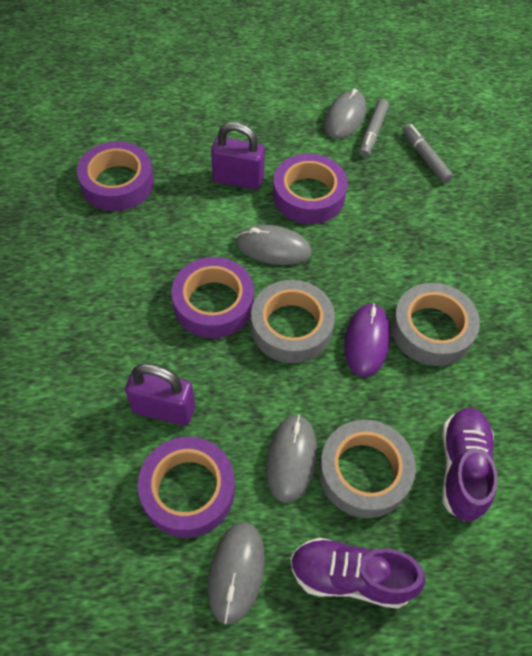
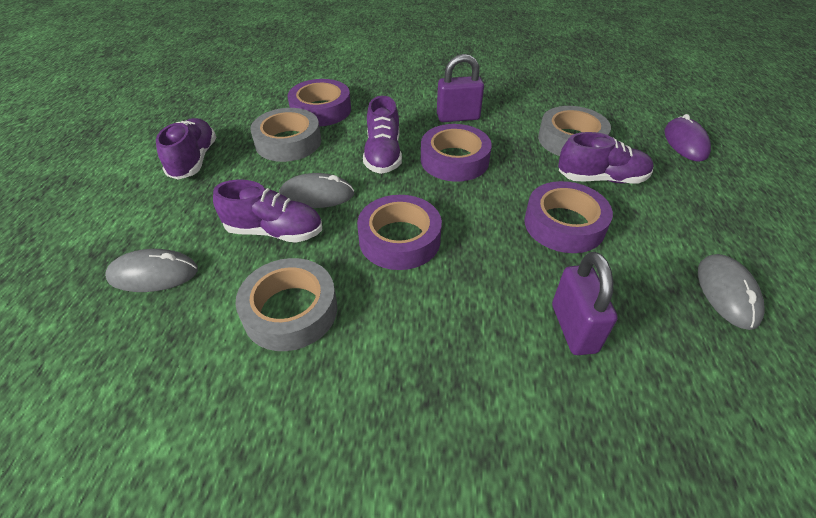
grey marker: 2 -> 0
grey mouse: 4 -> 3
purple shoe: 2 -> 4

